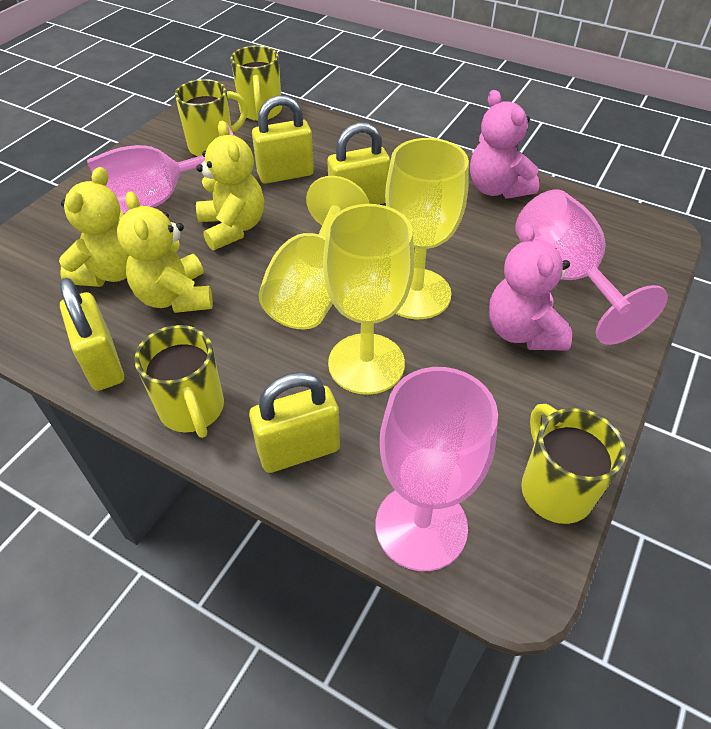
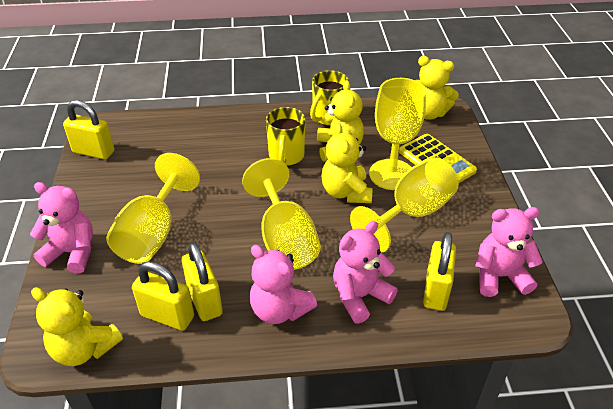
pink goblet: 3 -> 0
pink teddy bear: 2 -> 4
yellow calculator: 0 -> 1
yellow goblet: 3 -> 4
yellow mug: 4 -> 2
yellow teddy bear: 3 -> 4

